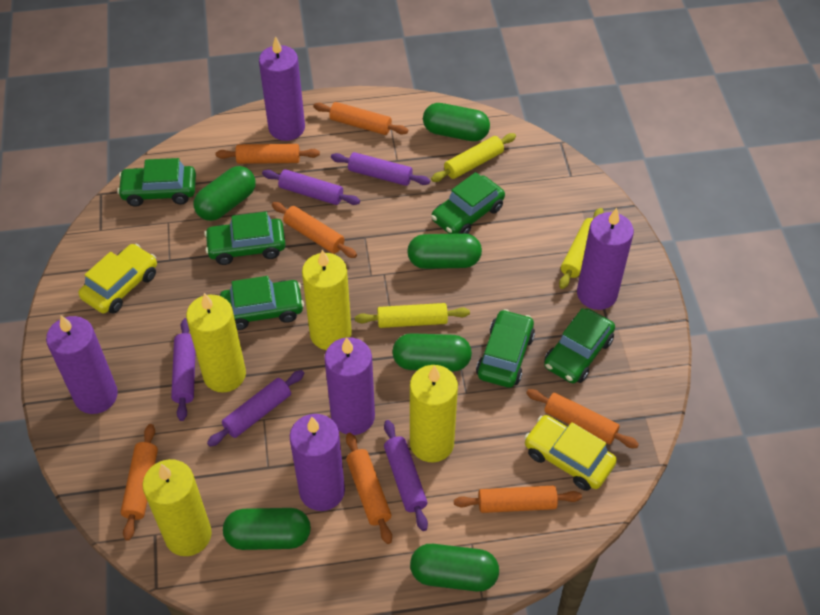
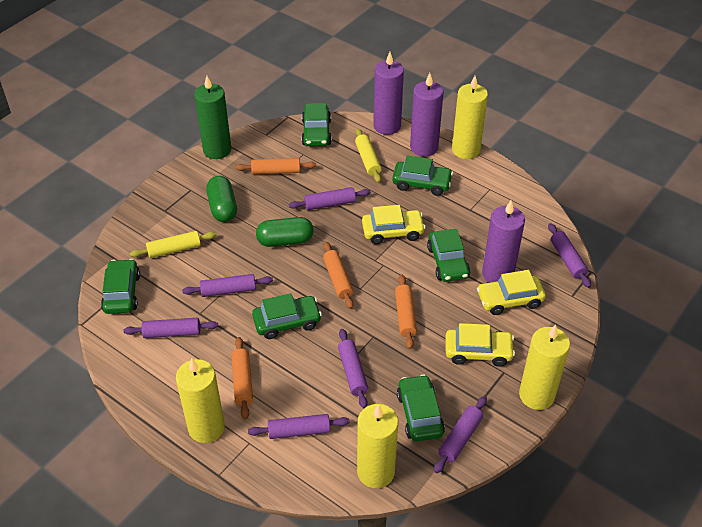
green candle: 0 -> 1
green capsule: 6 -> 2
orange rolling pin: 7 -> 4
purple candle: 5 -> 3
purple rolling pin: 5 -> 7
yellow car: 2 -> 3
yellow rolling pin: 3 -> 2

